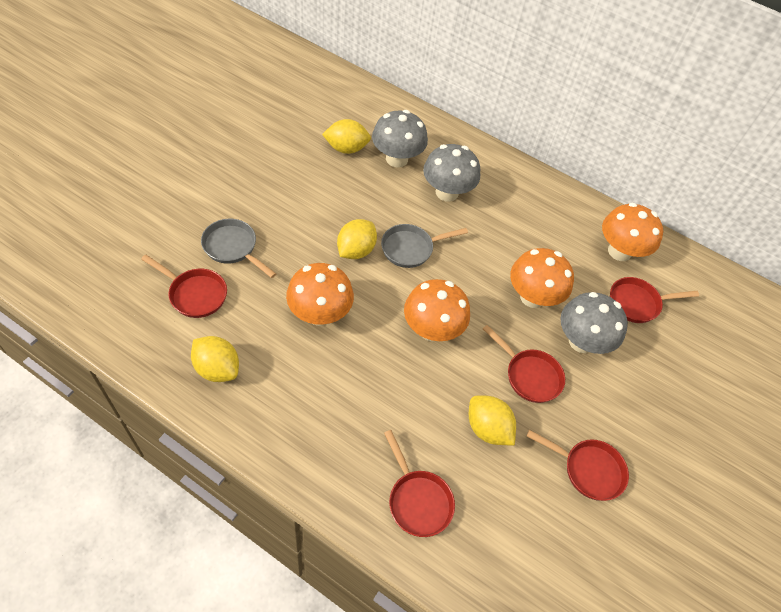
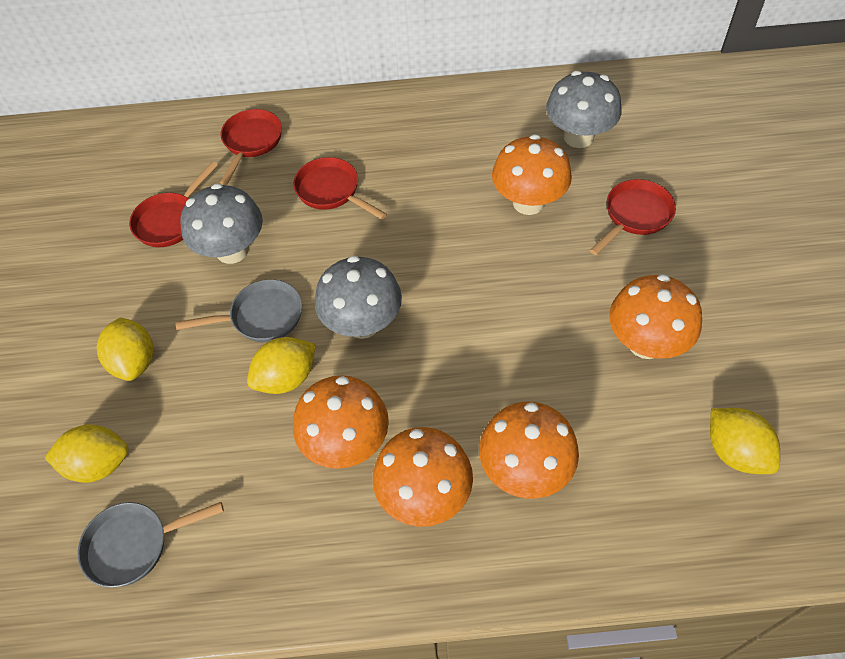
orange mushroom: 4 -> 5
red pan: 5 -> 4

